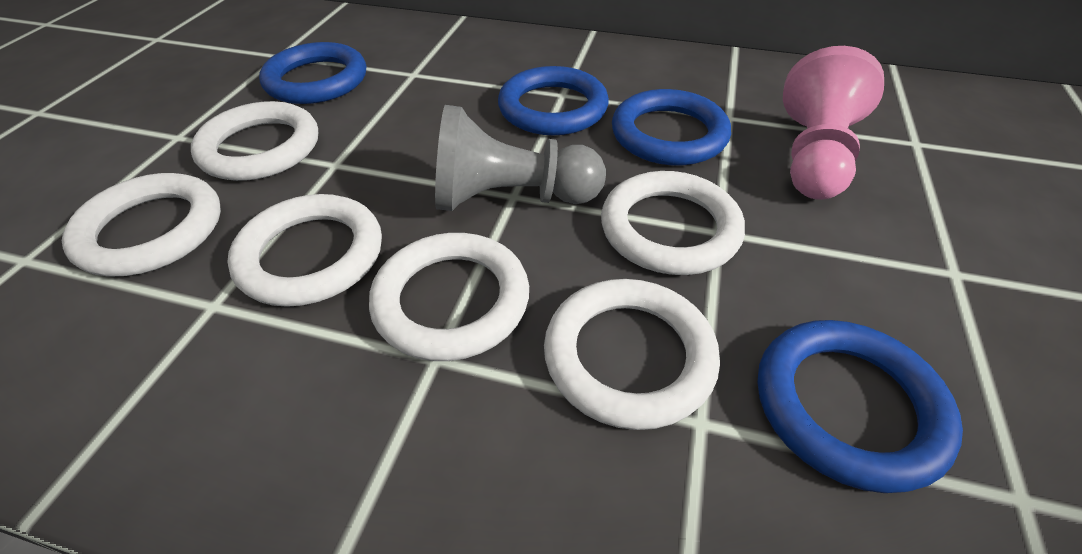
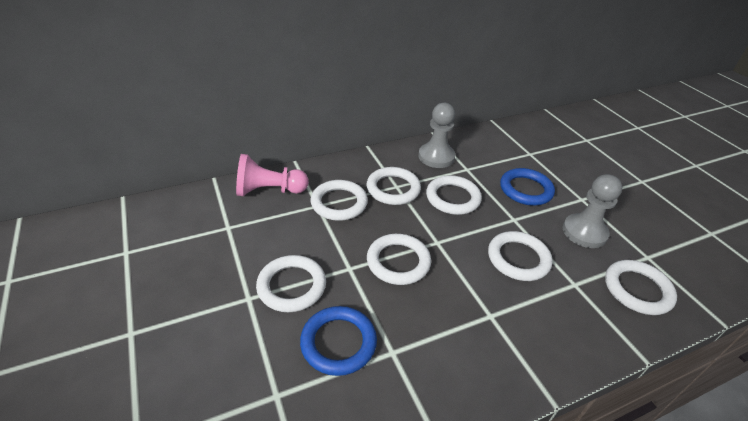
blue ring: 4 -> 2
grey pawn: 1 -> 2
white ring: 6 -> 7

